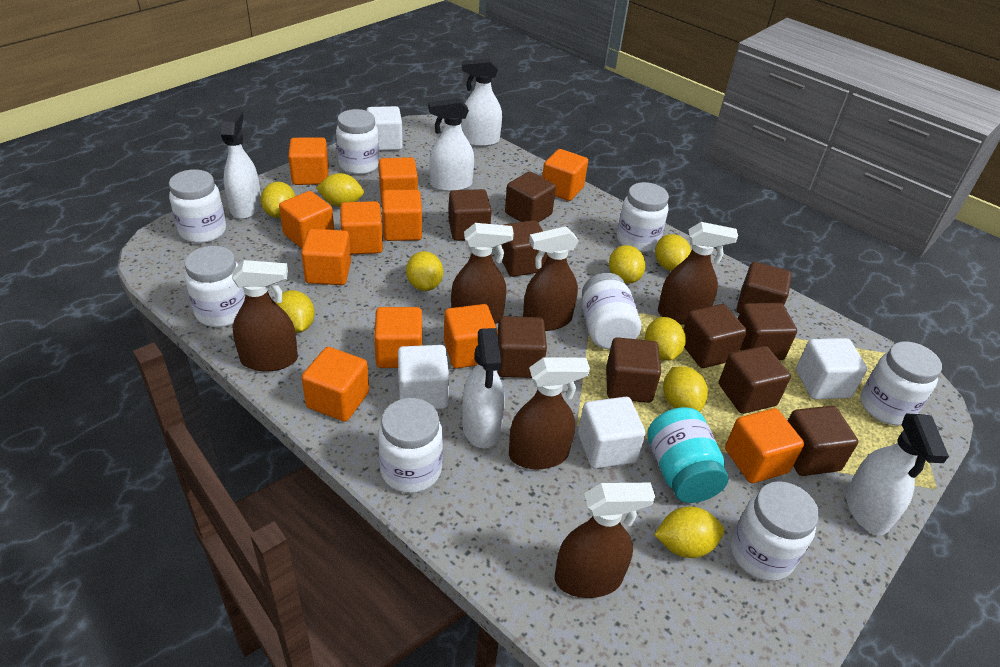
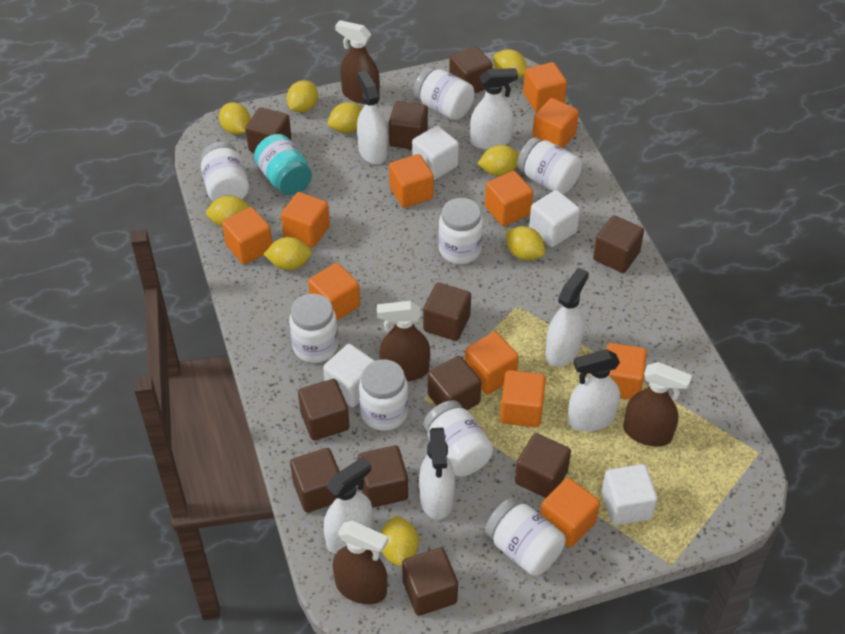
brown cube: 10 -> 11
brown spray bottle: 6 -> 4
white spray bottle: 5 -> 6

